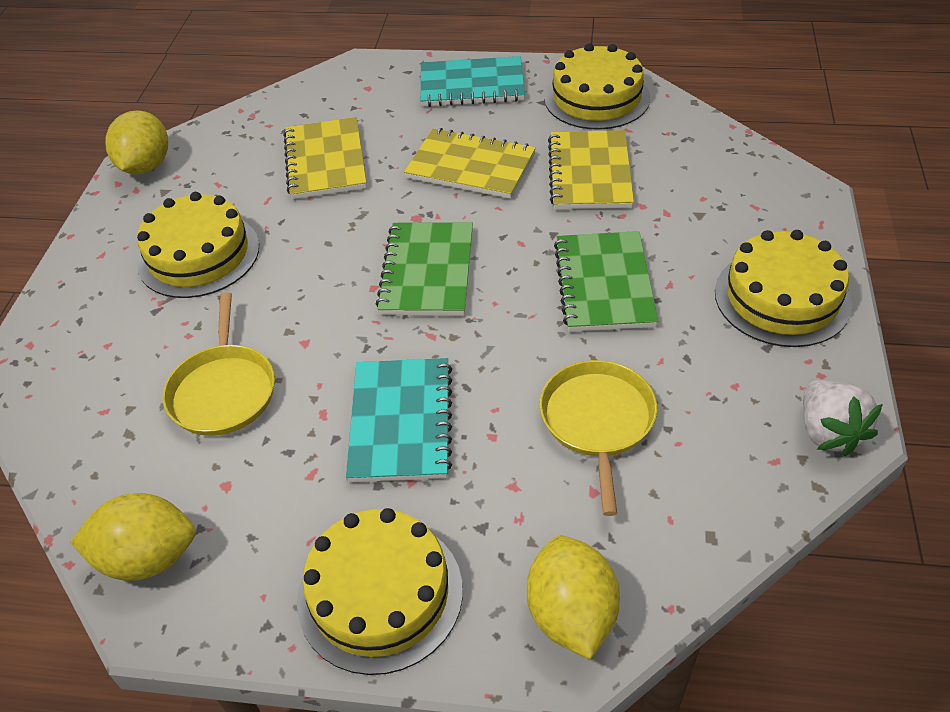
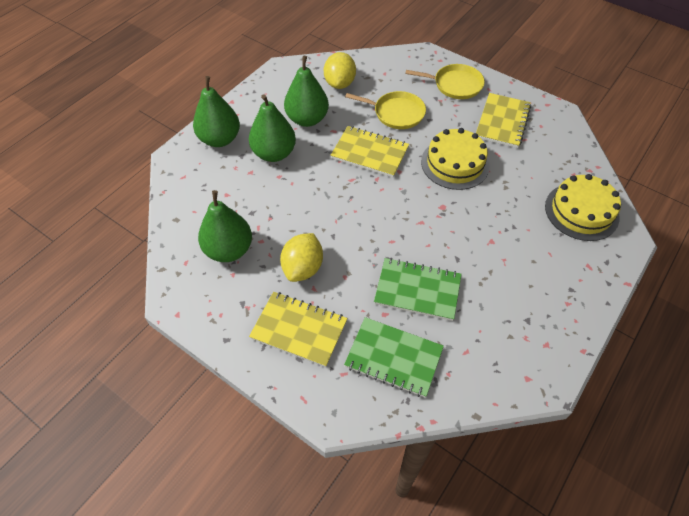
green pear: 0 -> 4
turquoise notebook: 2 -> 0
white strawberry: 1 -> 0
yellow cake: 4 -> 2
yellow lemon: 3 -> 2

